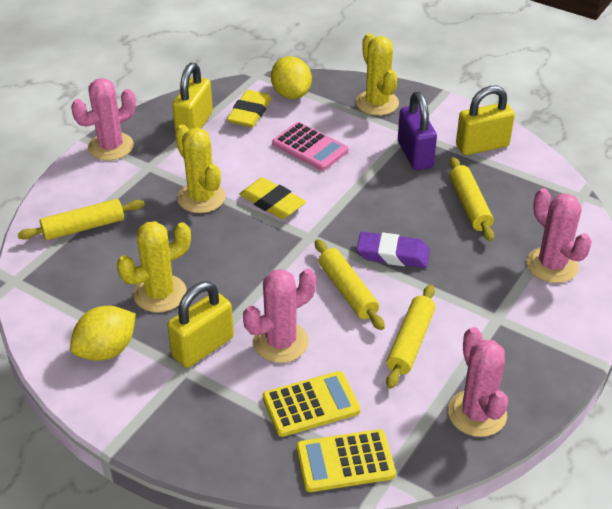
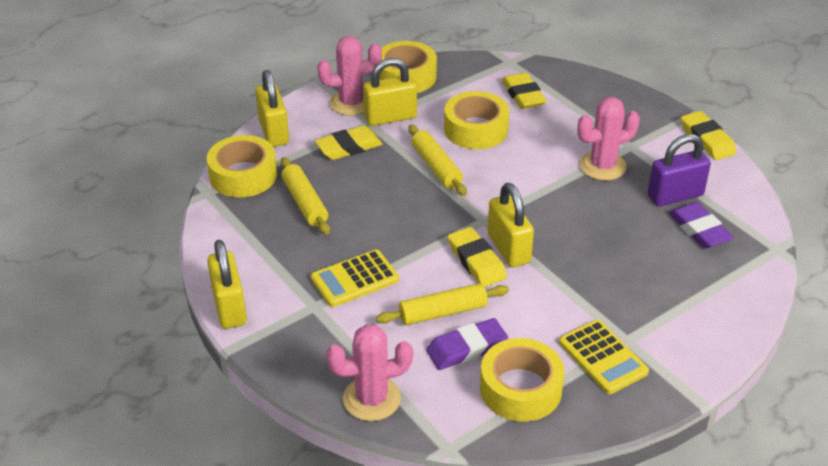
pink cactus: 4 -> 3
pink calculator: 1 -> 0
purple eraser: 1 -> 2
yellow cactus: 3 -> 0
yellow eraser: 2 -> 4
yellow lemon: 2 -> 0
yellow padlock: 3 -> 4
yellow rolling pin: 4 -> 3
yellow tape: 0 -> 4

